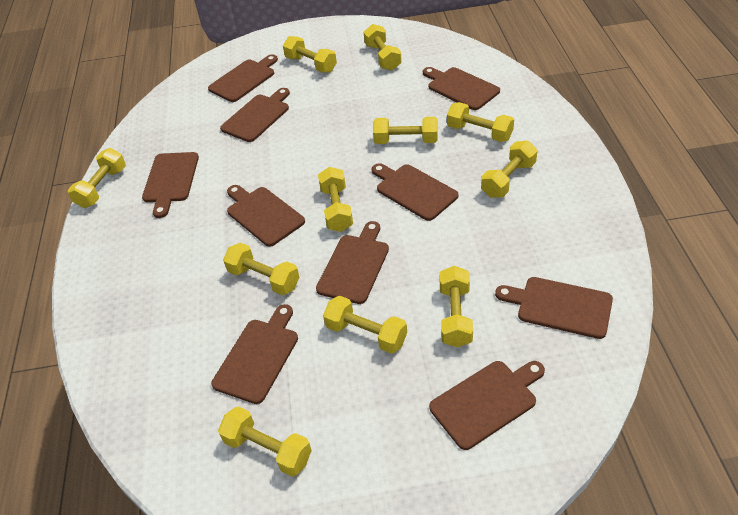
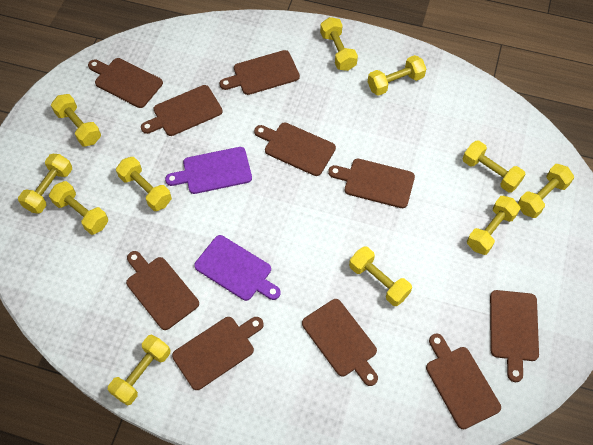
purple cutting board: 0 -> 2

